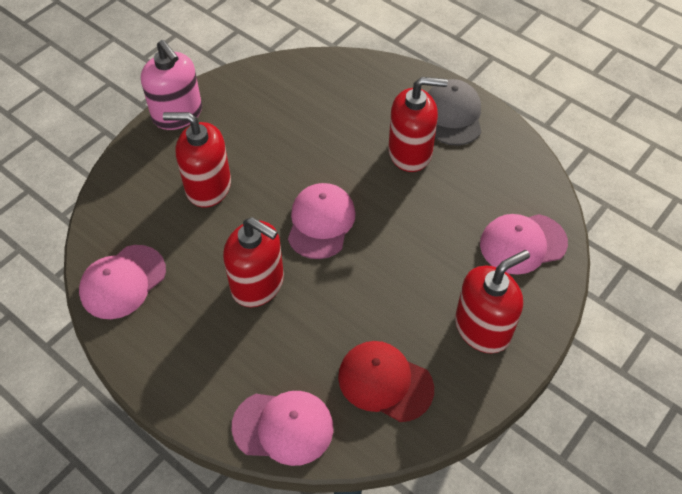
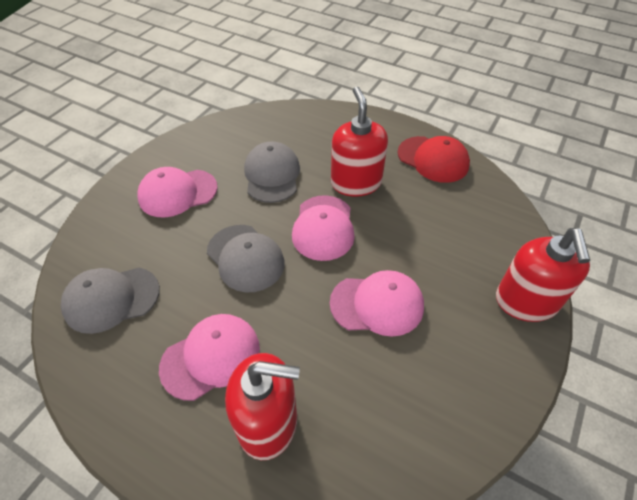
grey cap: 1 -> 3
pink soap dispenser: 1 -> 0
red soap dispenser: 4 -> 3

